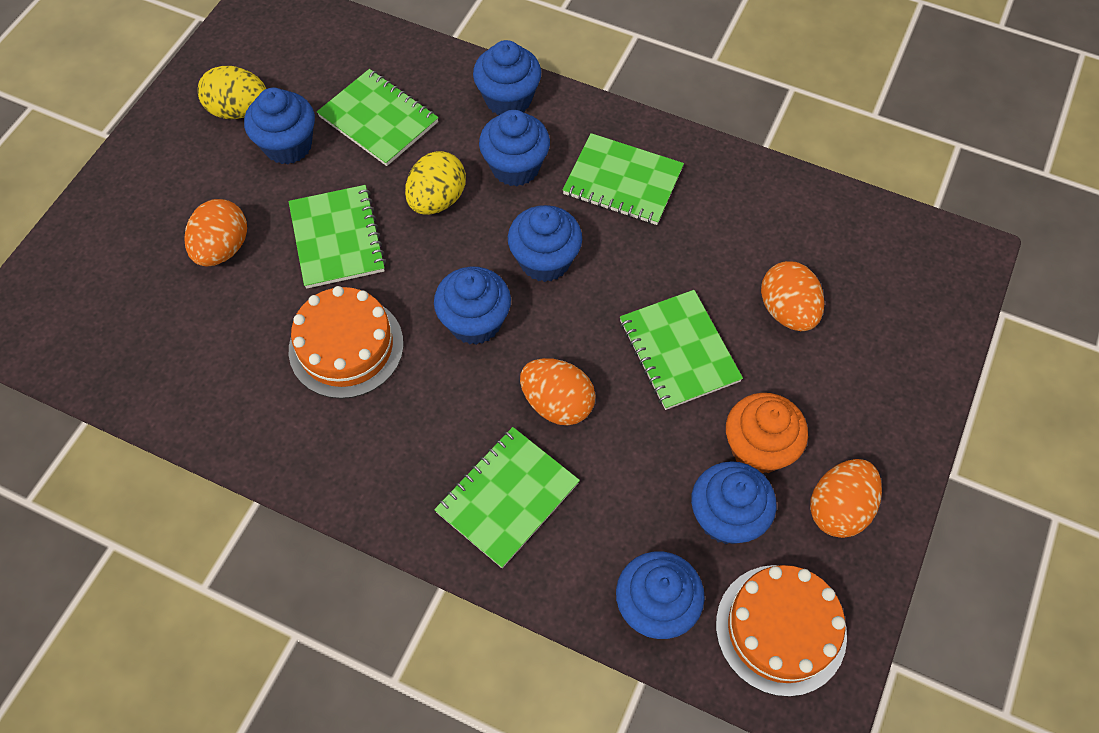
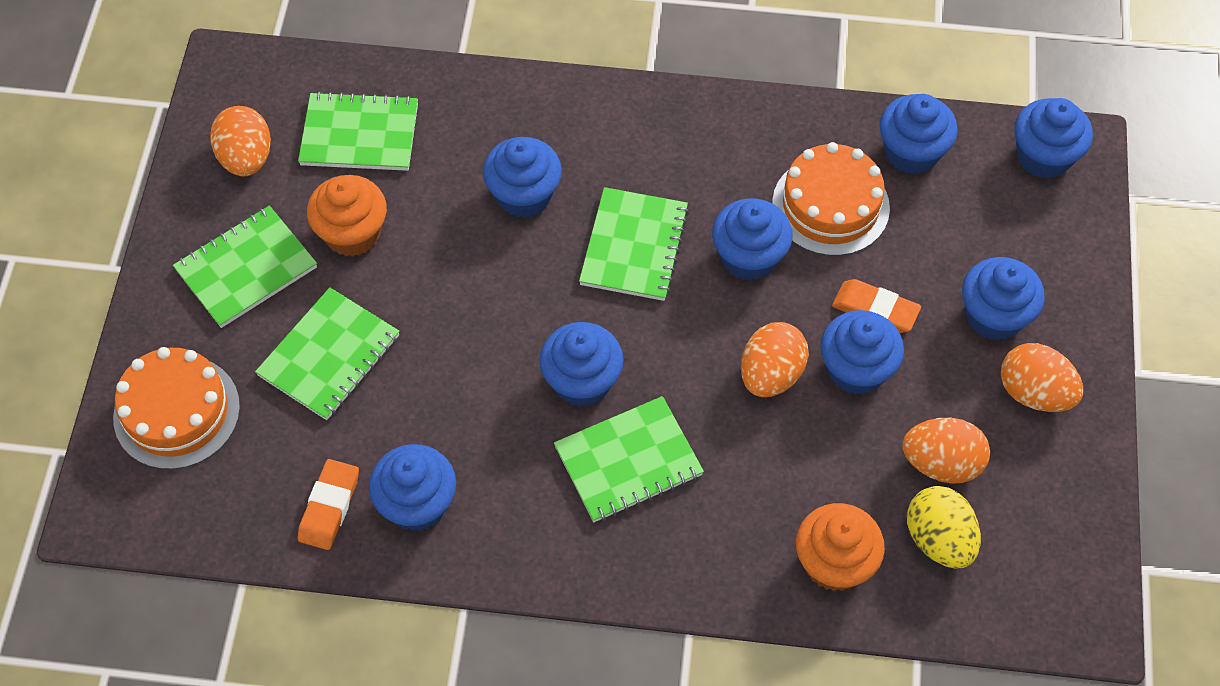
blue cupcake: 7 -> 8
orange cupcake: 1 -> 2
orange eraser: 0 -> 2
yellow egg: 2 -> 1

